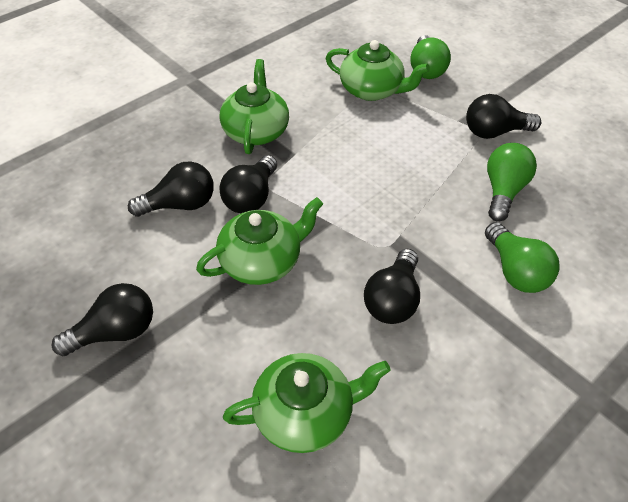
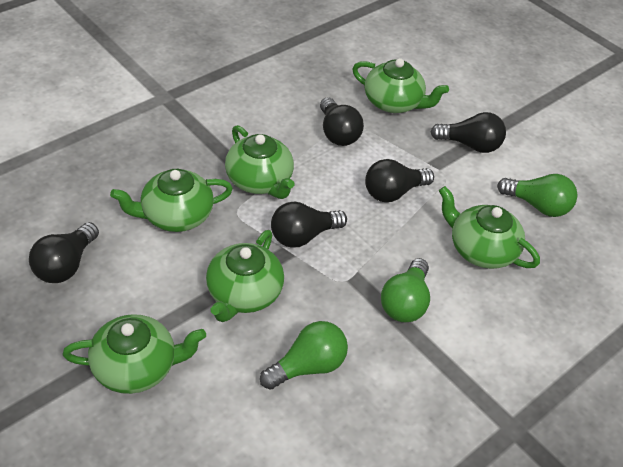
green teapot: 4 -> 6

